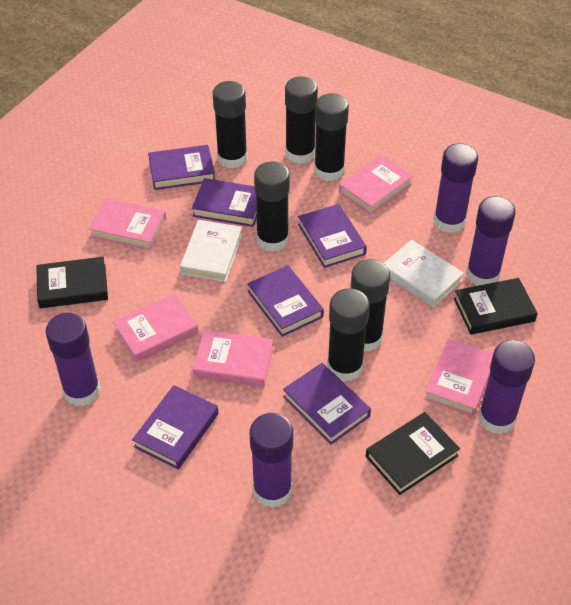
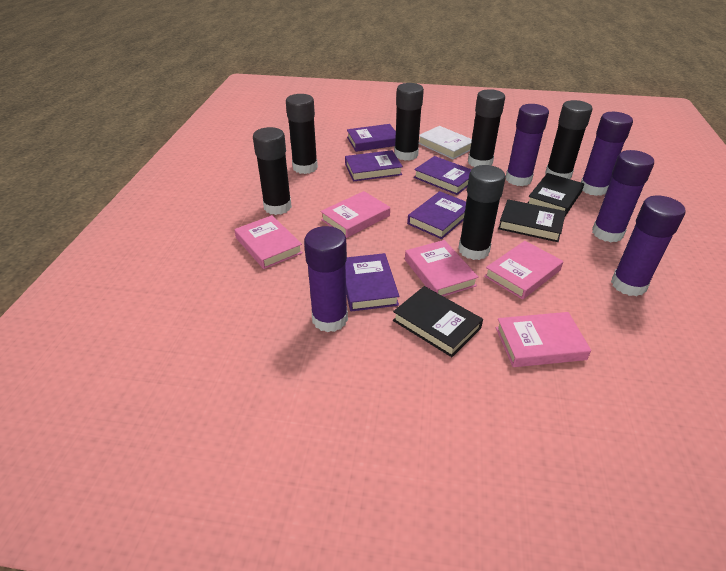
purple book: 6 -> 5
white book: 2 -> 1

